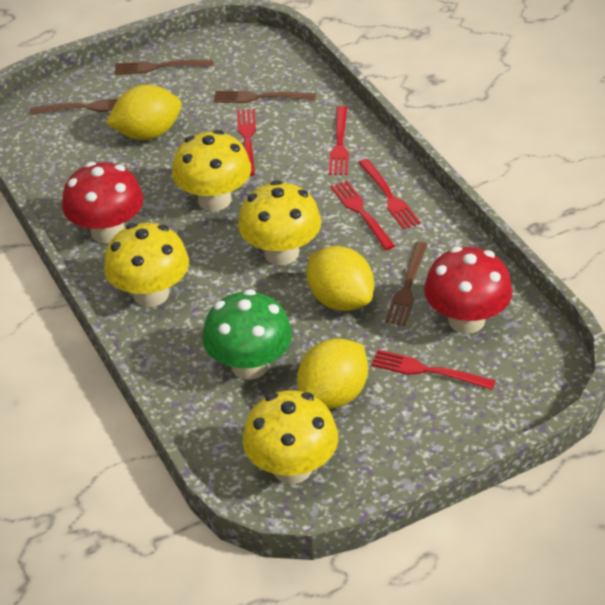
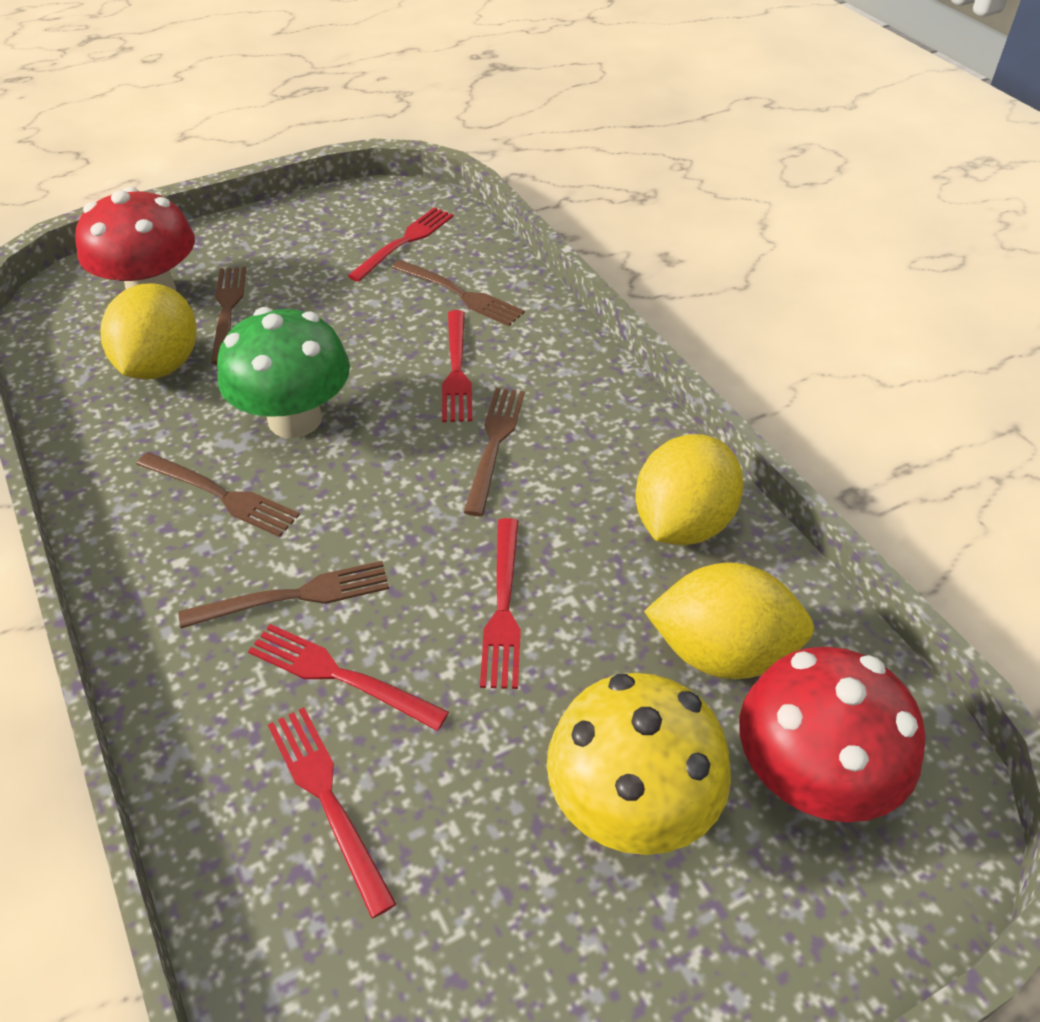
brown fork: 4 -> 5
yellow mushroom: 4 -> 1

